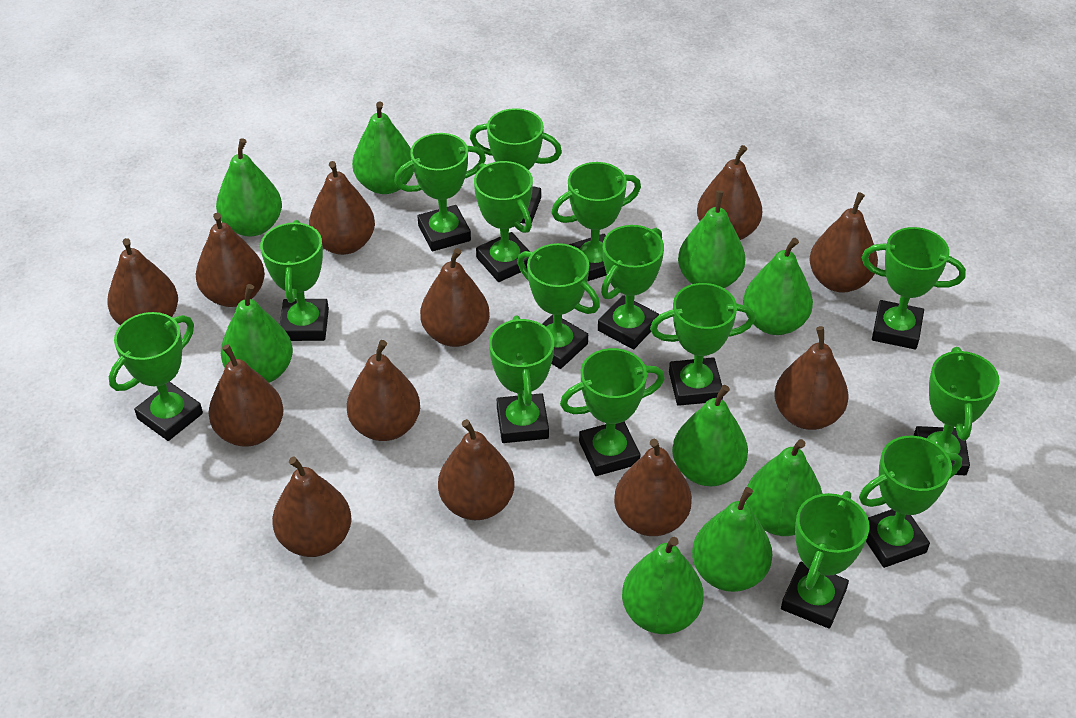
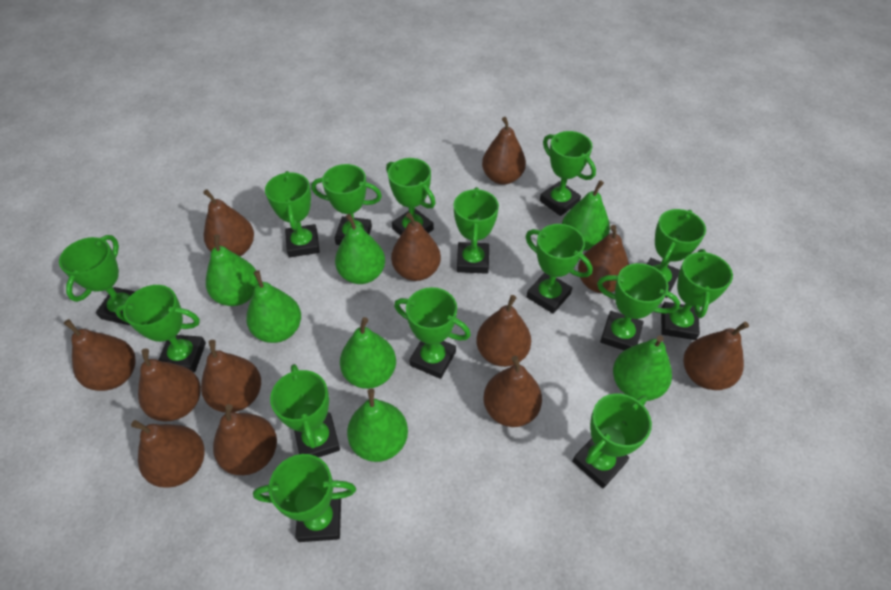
green pear: 9 -> 7

